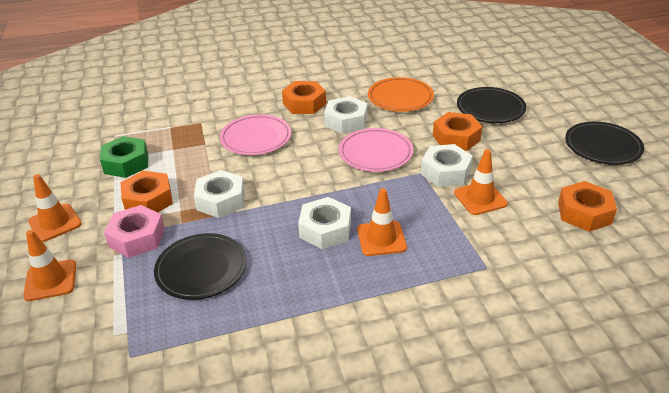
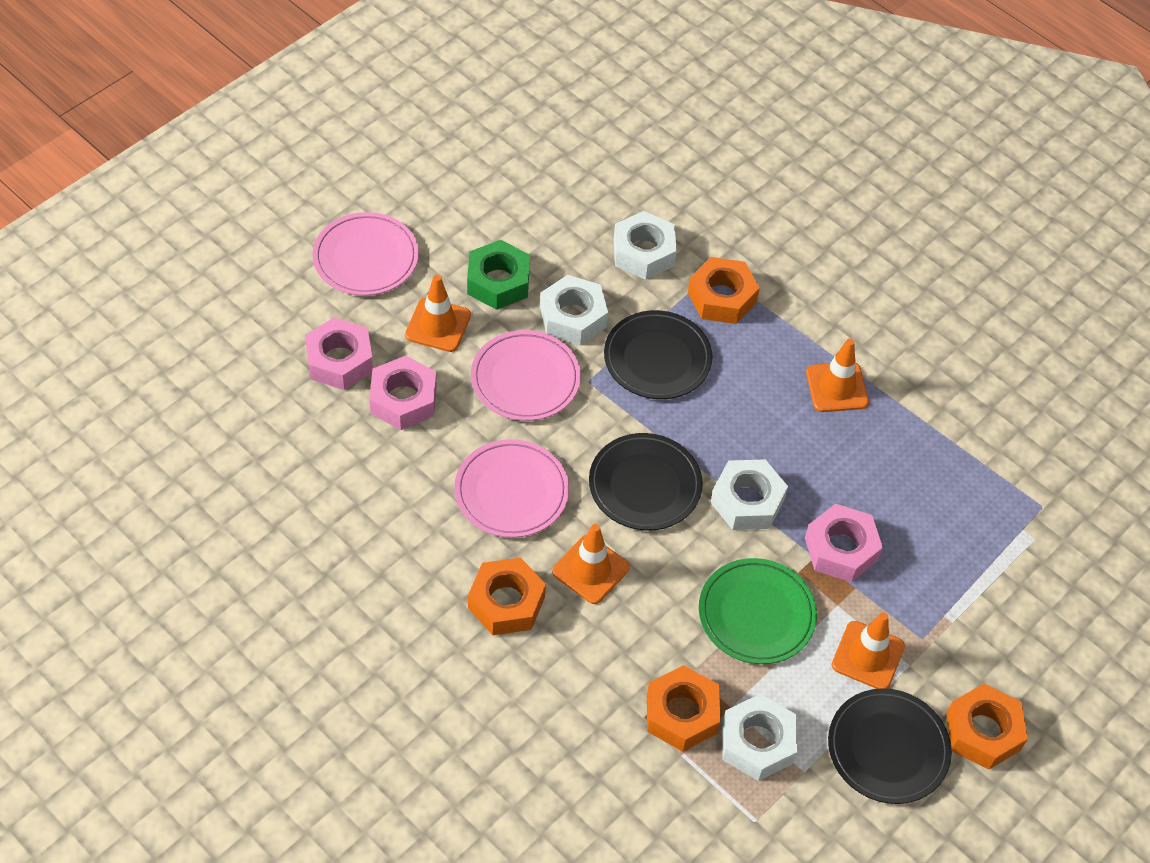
green plate: 0 -> 1
orange plate: 1 -> 0
pink nut: 1 -> 3
pink plate: 2 -> 3

